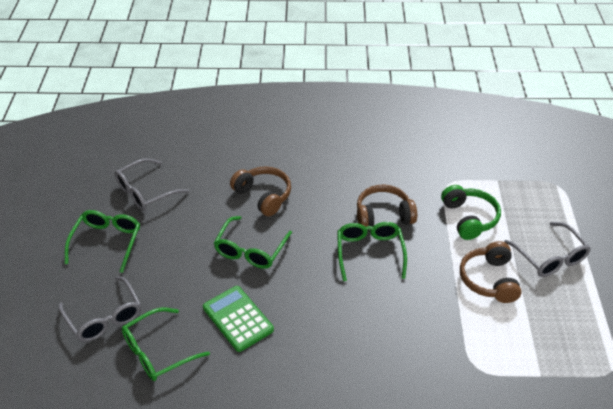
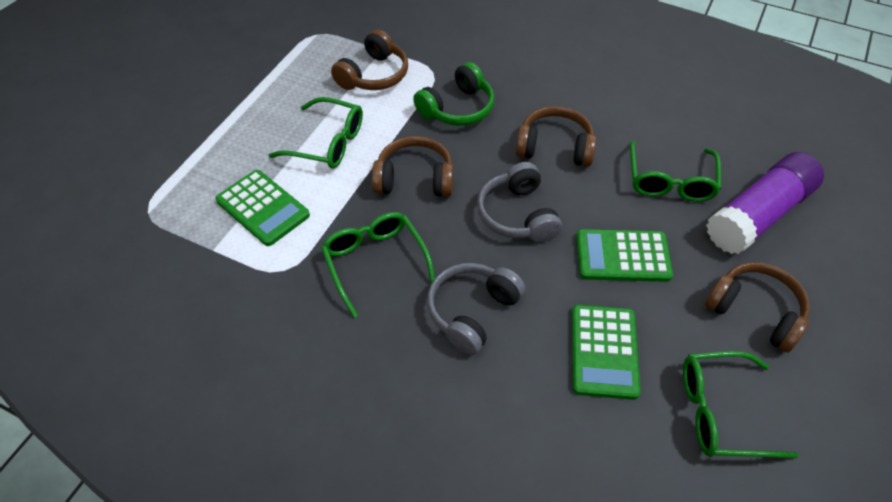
brown headphones: 3 -> 4
green calculator: 1 -> 3
grey glasses: 3 -> 0
grey headphones: 0 -> 2
purple glue stick: 0 -> 1

